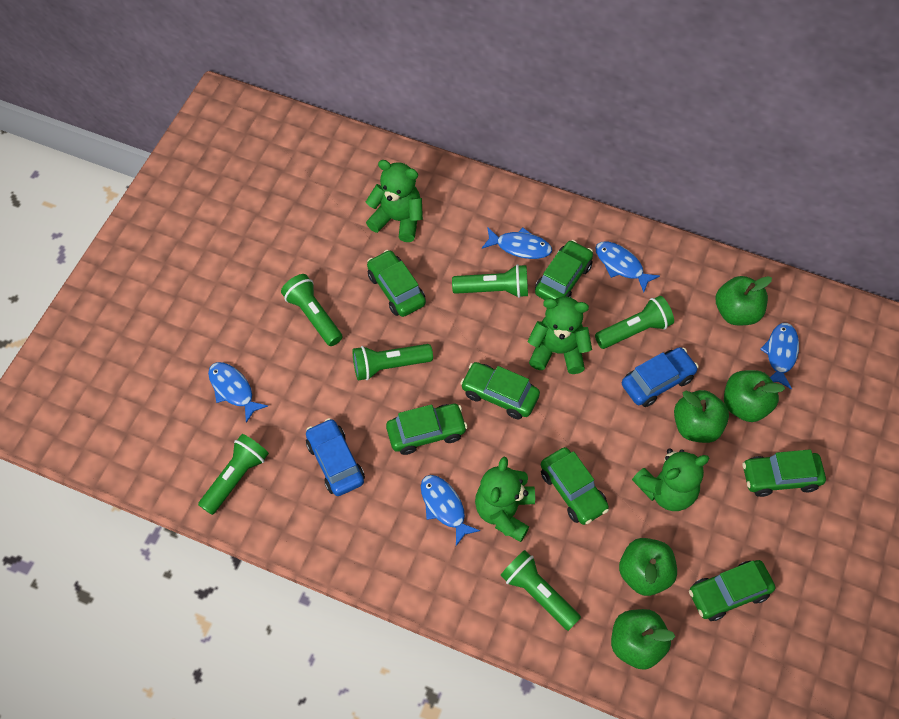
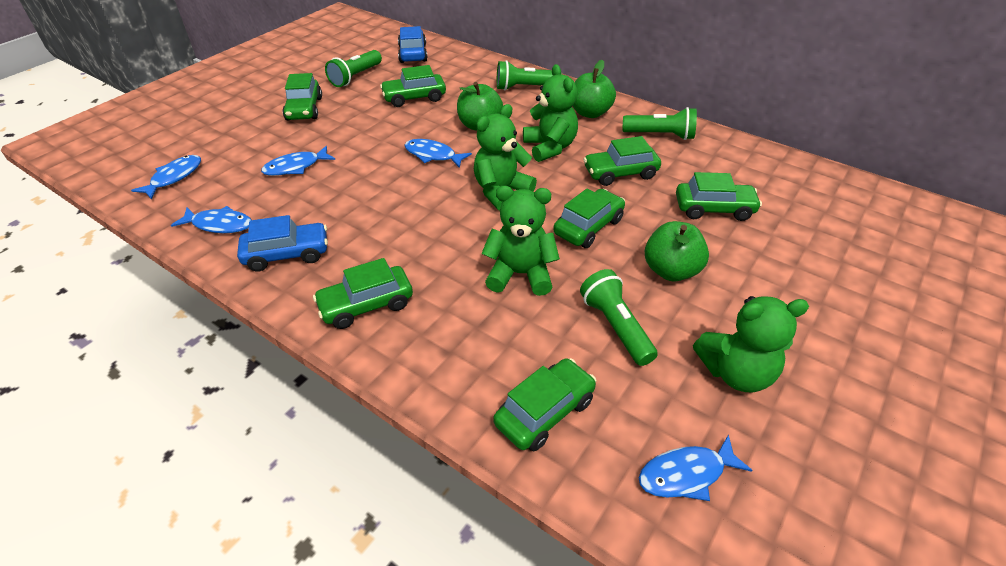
green apple: 5 -> 3
green flashlight: 6 -> 4

